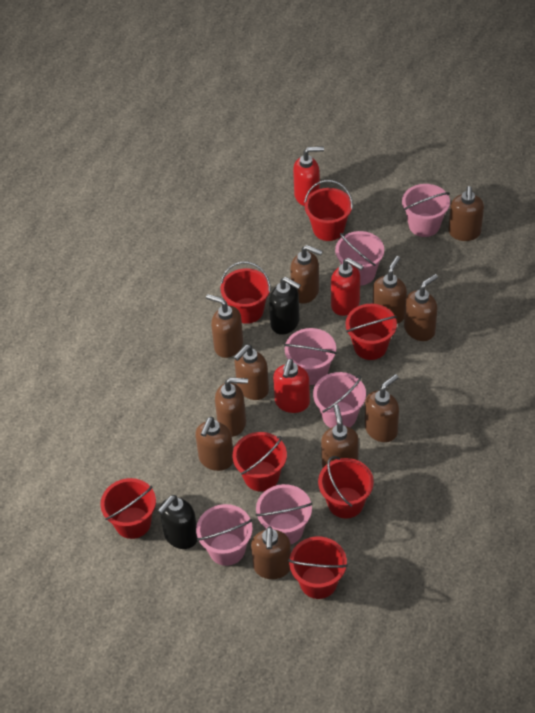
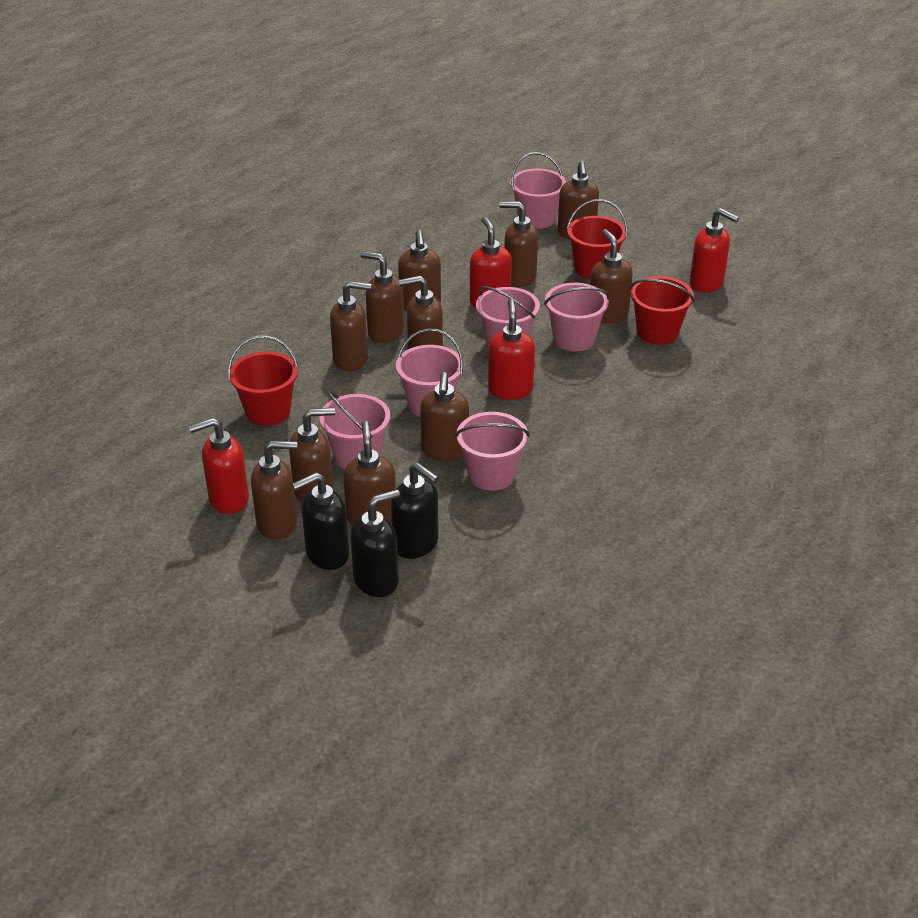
black soap dispenser: 2 -> 3
red bucket: 7 -> 3
red soap dispenser: 3 -> 4

